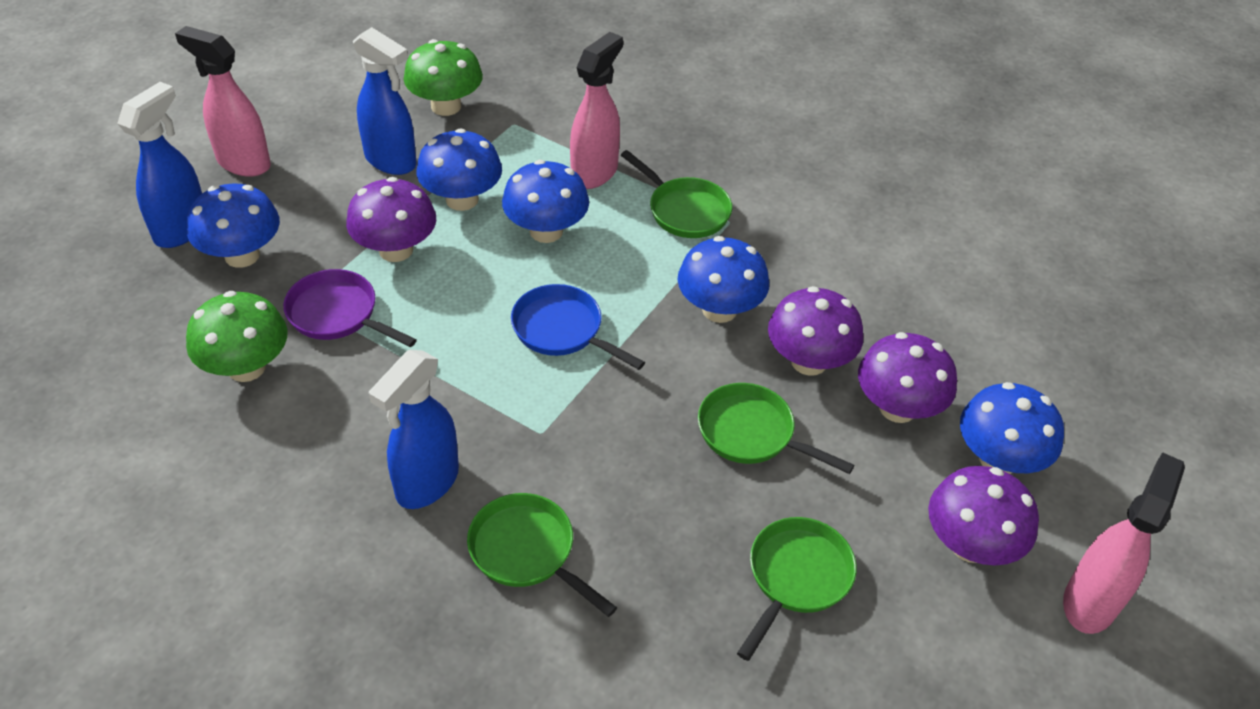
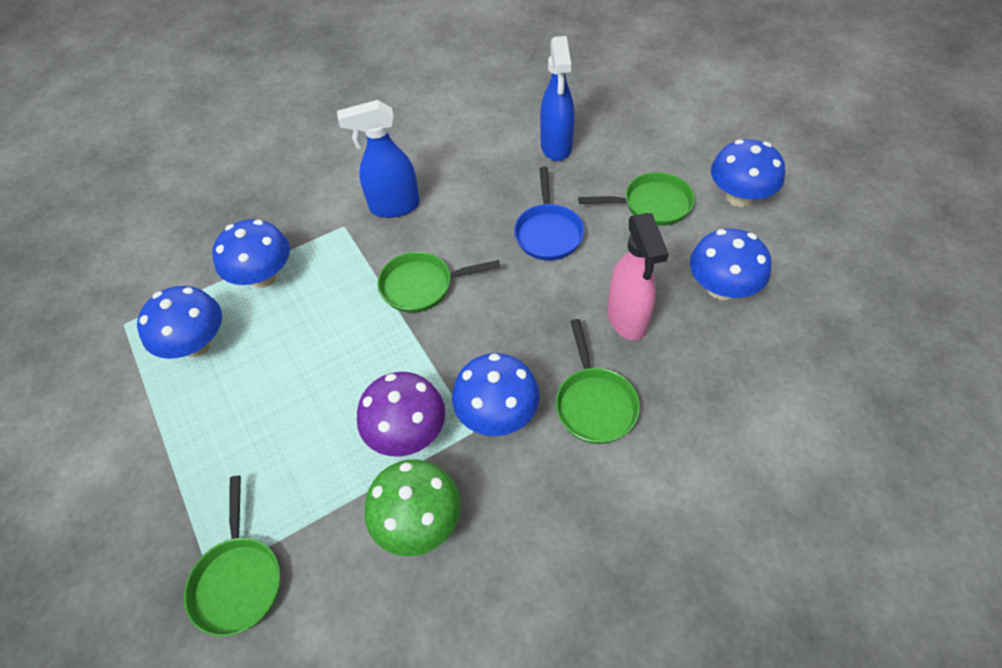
blue spray bottle: 3 -> 2
green mushroom: 2 -> 1
pink spray bottle: 3 -> 1
purple mushroom: 4 -> 1
purple pan: 1 -> 0

